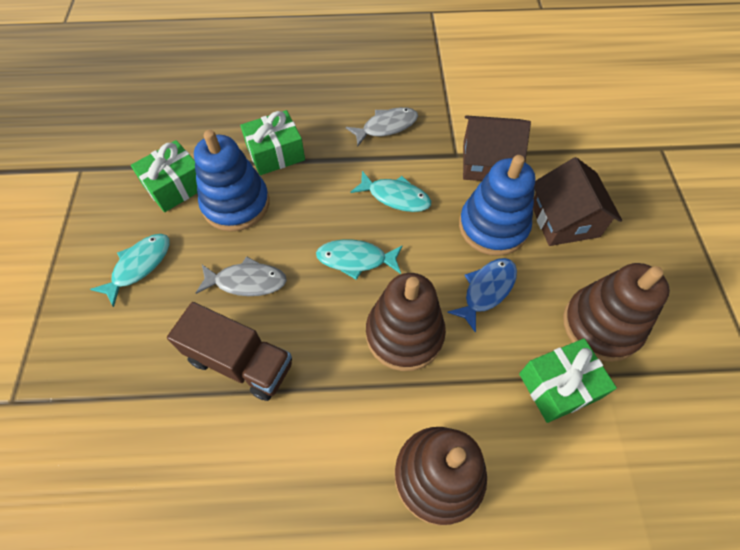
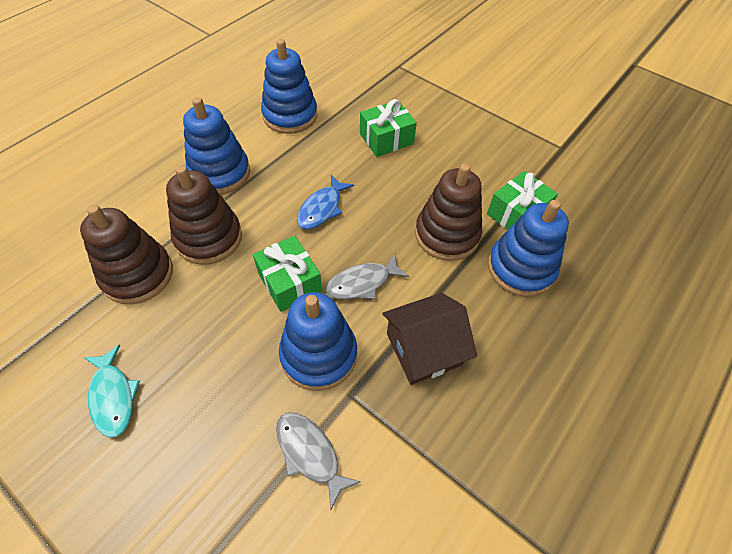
blue stacking toy: 2 -> 4
brown house: 2 -> 1
brown truck: 1 -> 0
turquoise fish: 3 -> 1

